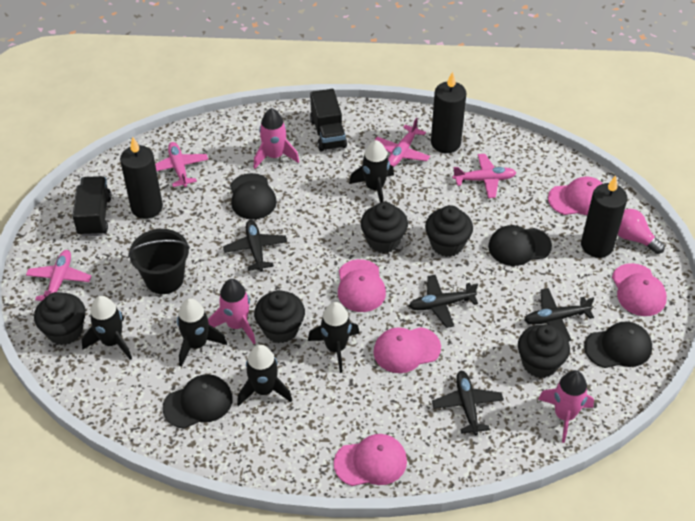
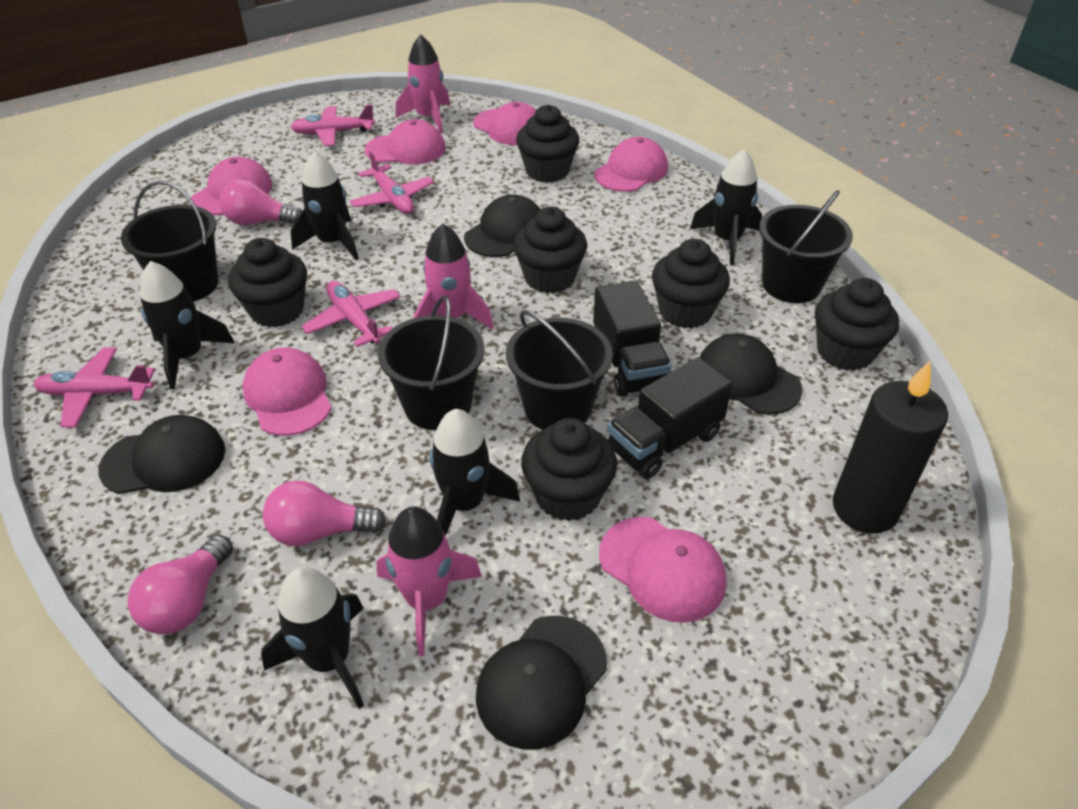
black bucket: 1 -> 4
black candle: 3 -> 1
black cupcake: 5 -> 6
black plane: 4 -> 0
pink cap: 5 -> 6
pink light bulb: 1 -> 3

